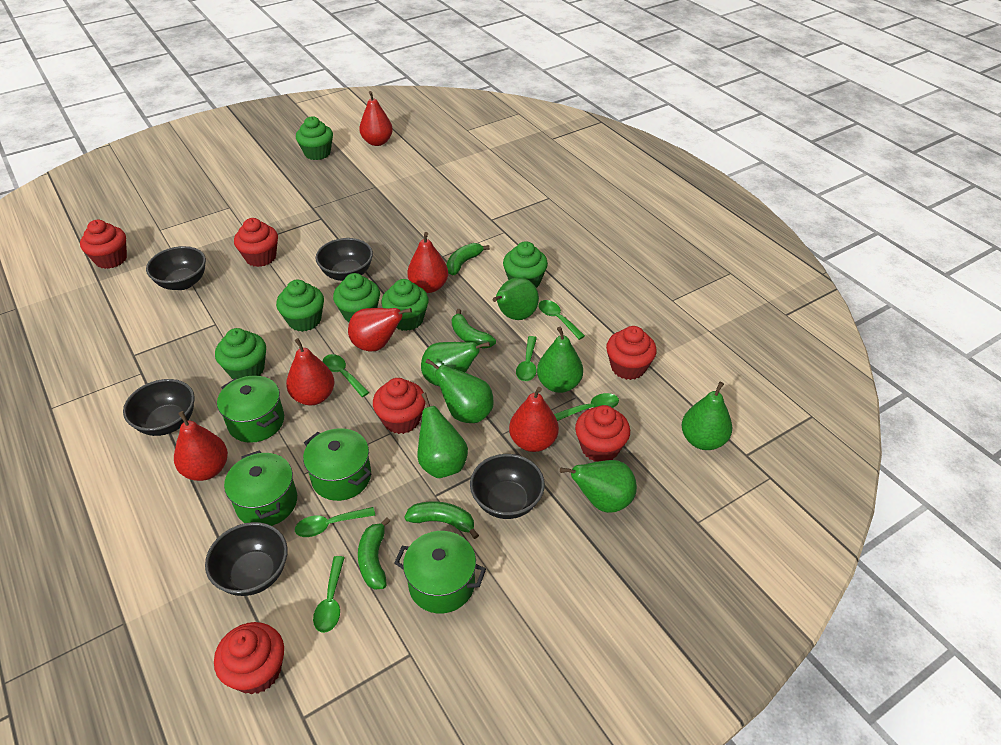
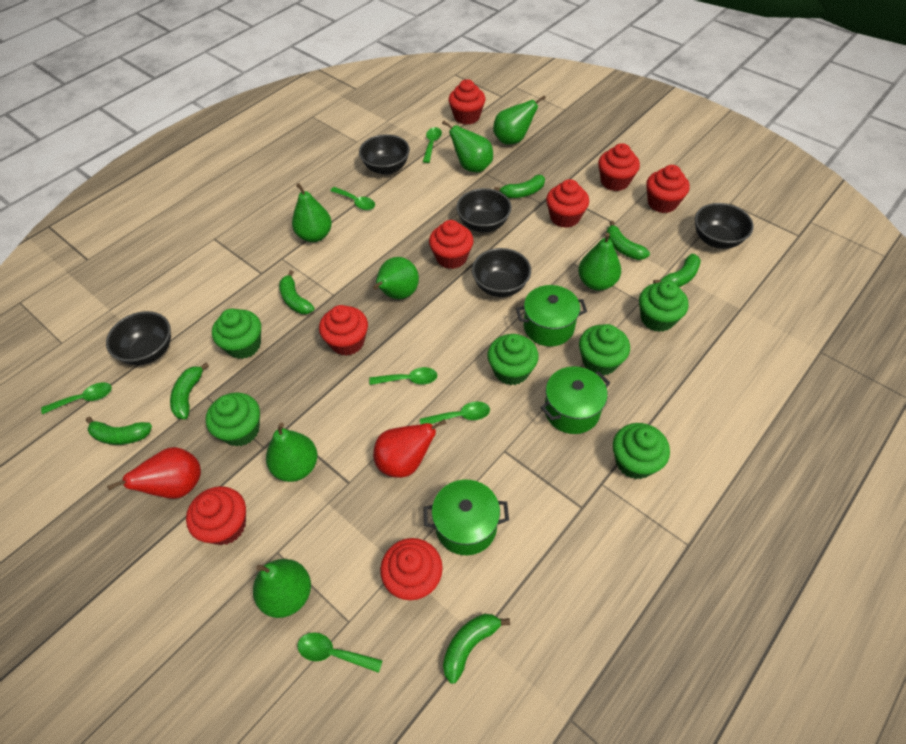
green banana: 4 -> 7
green pot: 4 -> 3
red cupcake: 6 -> 8
red pear: 6 -> 2

